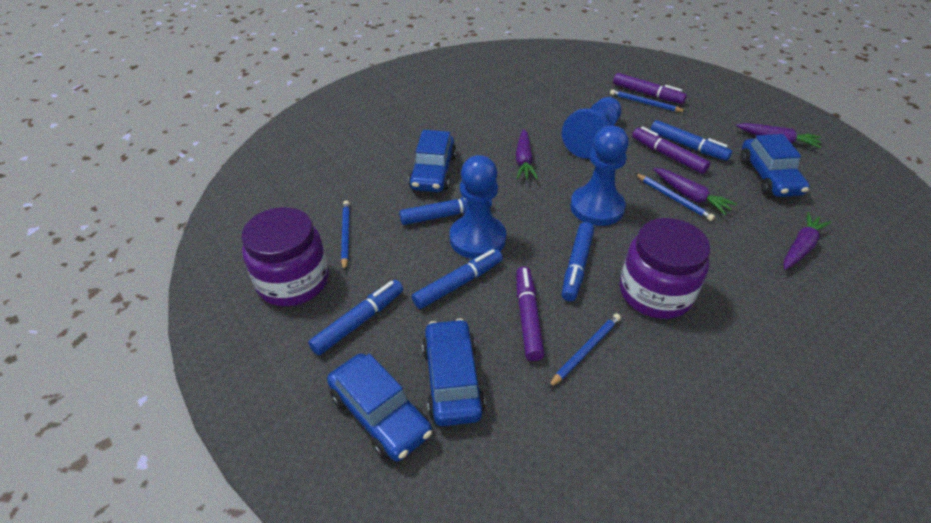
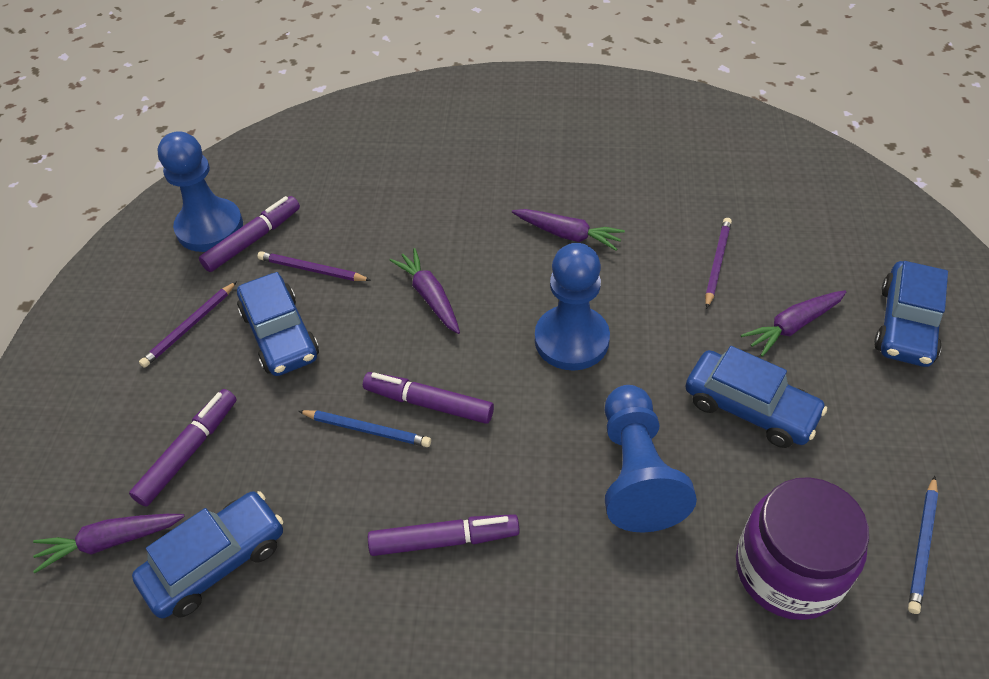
blue marker: 5 -> 0
blue pencil: 4 -> 2
purple jar: 2 -> 1
purple marker: 3 -> 4
purple pencil: 0 -> 3

